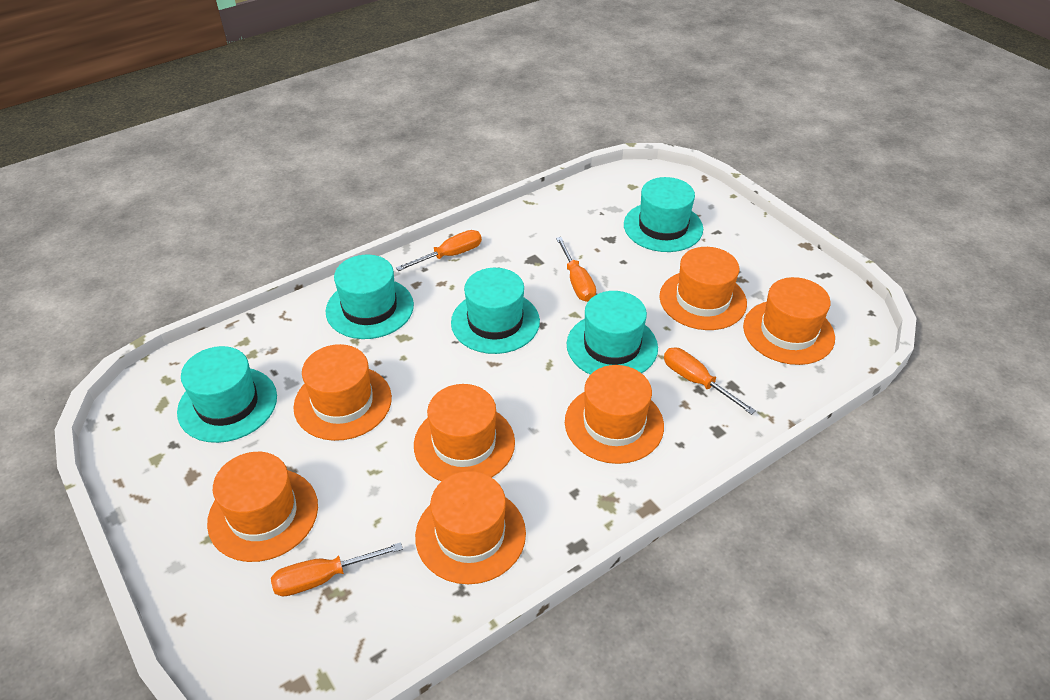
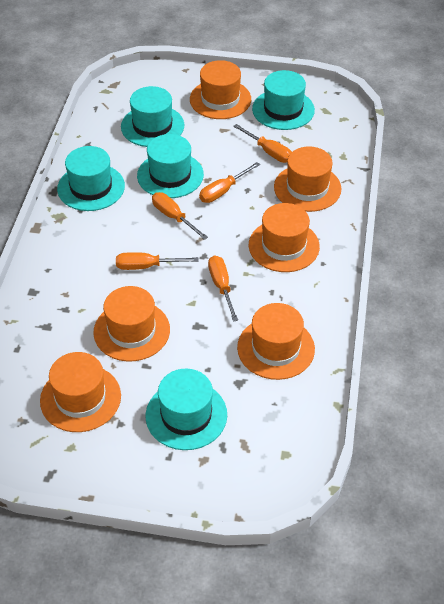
orange hat: 7 -> 6
orange screwdriver: 4 -> 5

